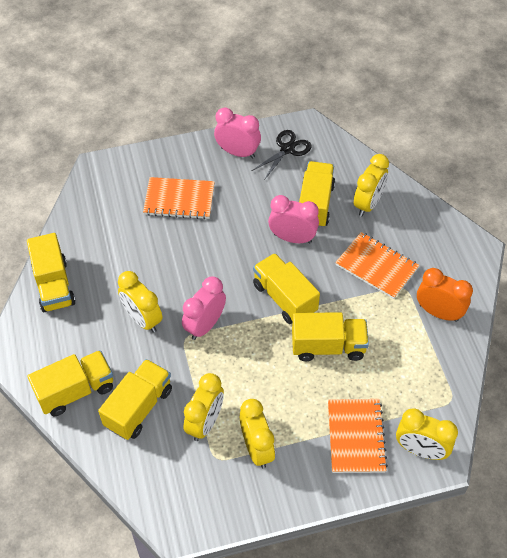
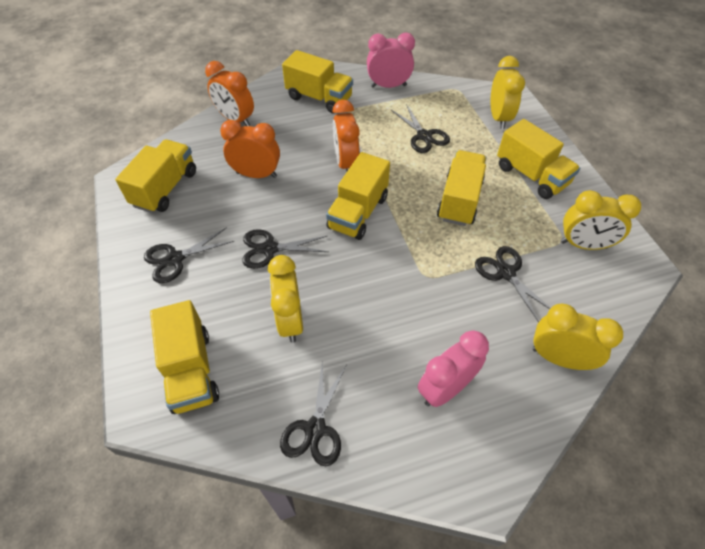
black scissors: 1 -> 5
orange clock: 1 -> 3
orange notebook: 3 -> 0
pink clock: 3 -> 2
yellow clock: 5 -> 4

